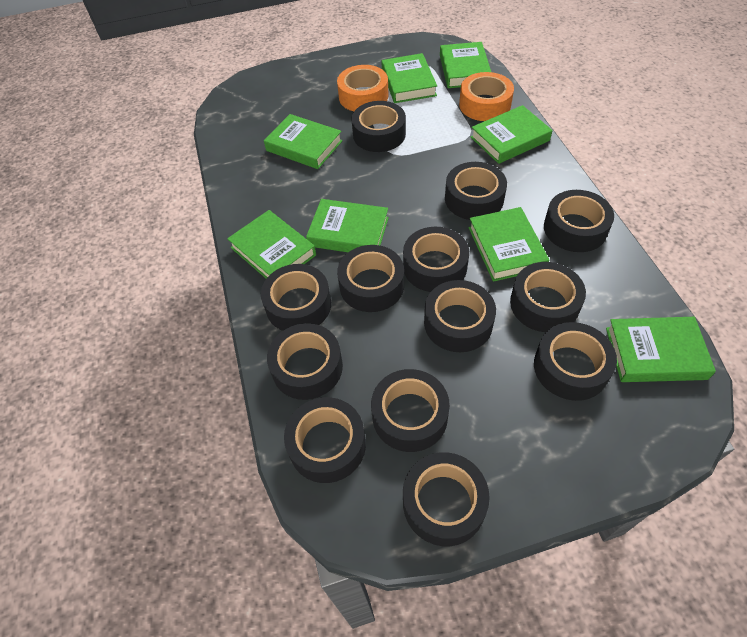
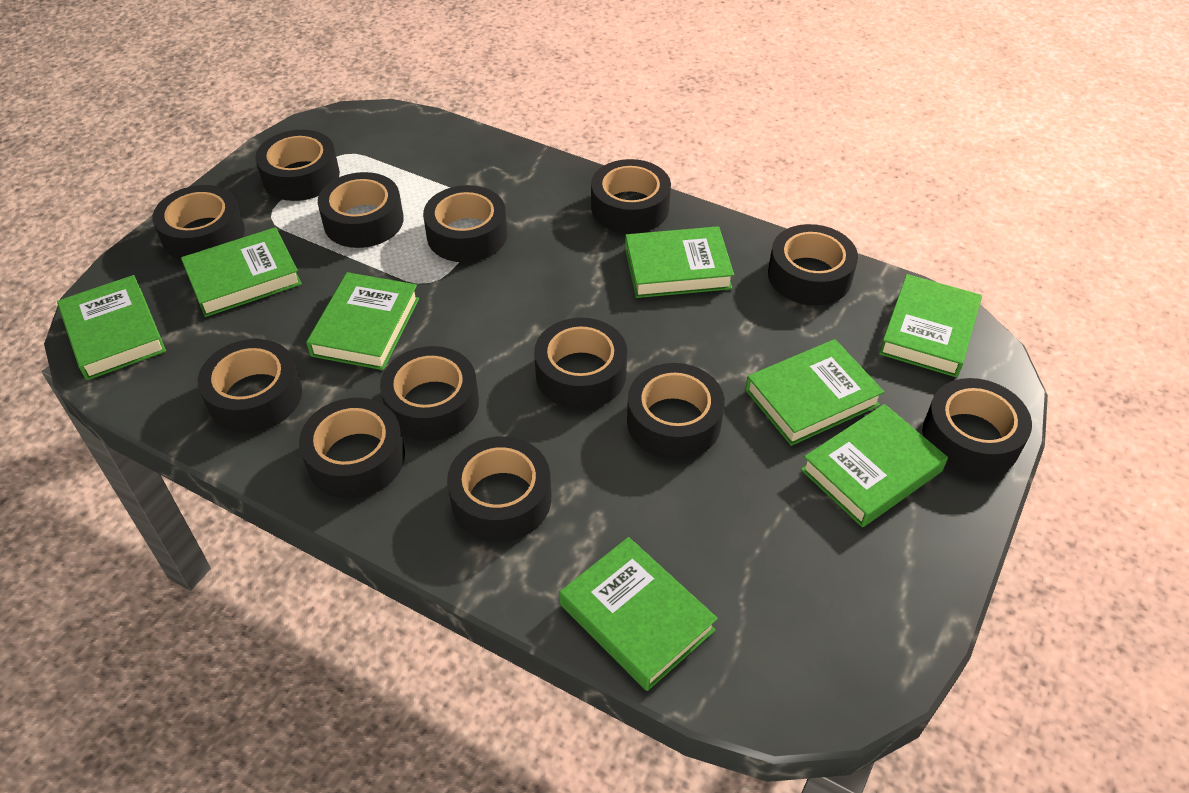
orange tape: 2 -> 0

